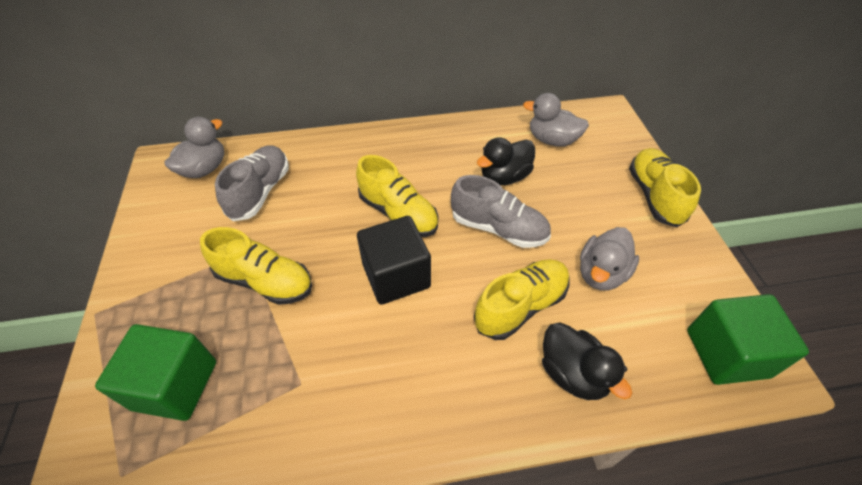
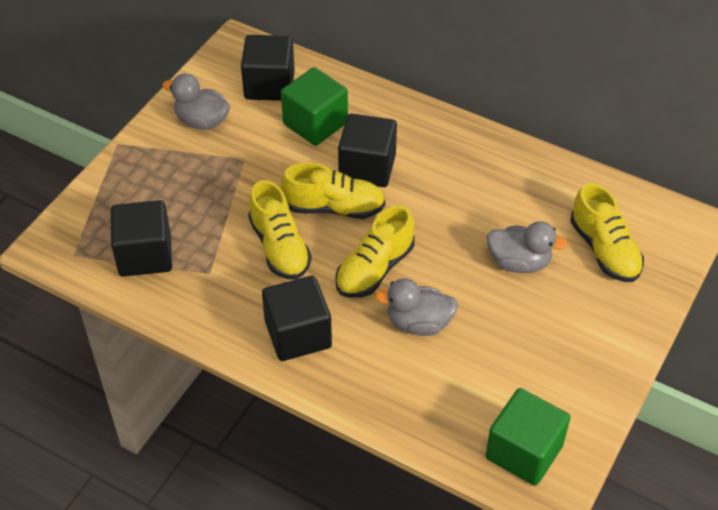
black cube: 1 -> 4
black duck: 2 -> 0
grey shoe: 2 -> 0

